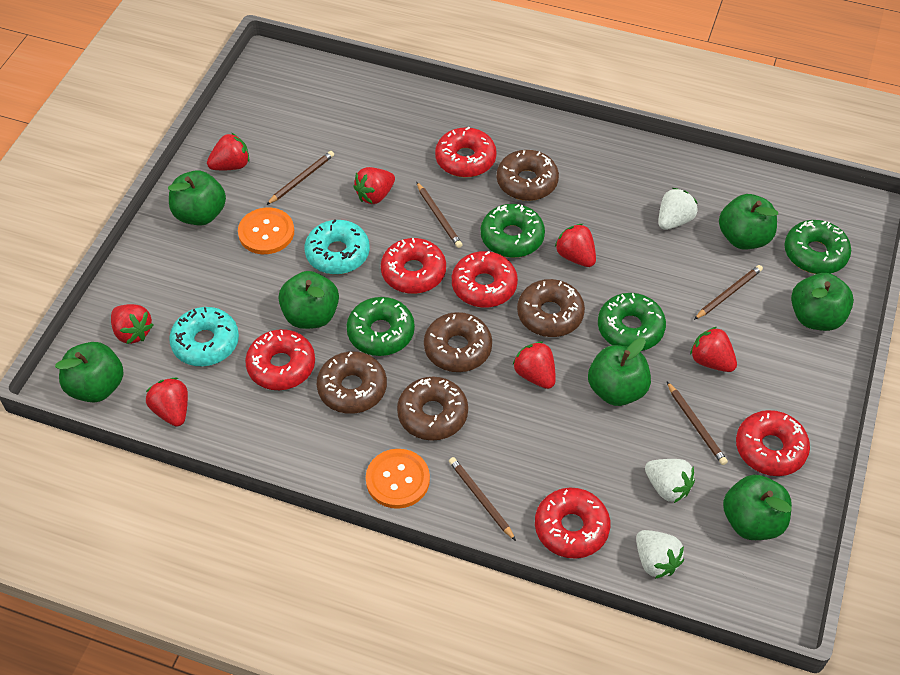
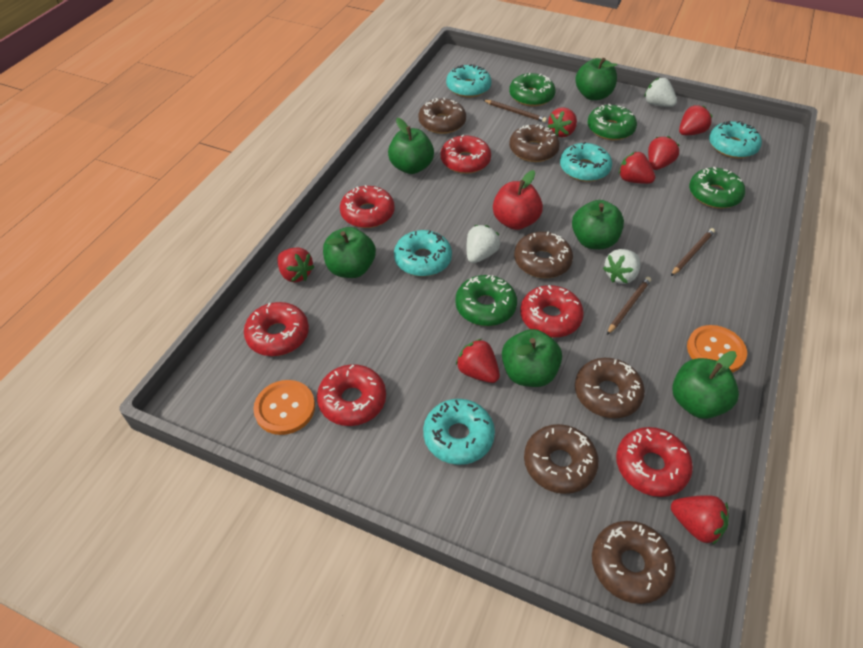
brown donut: 5 -> 6
brown pencil: 5 -> 3
green apple: 7 -> 6
red apple: 0 -> 1
turquoise donut: 2 -> 5

